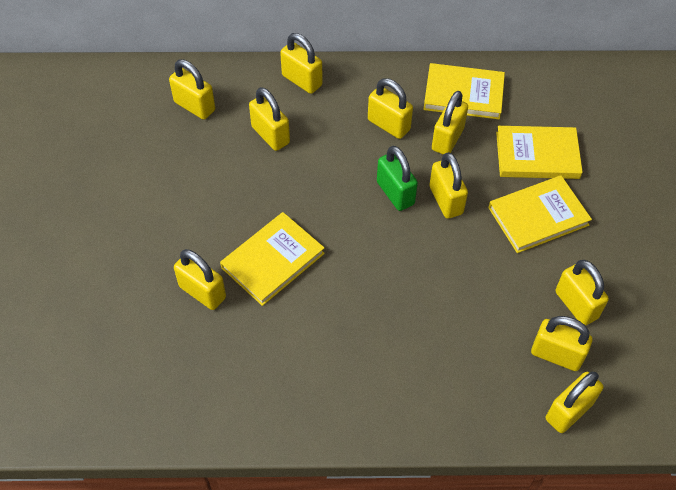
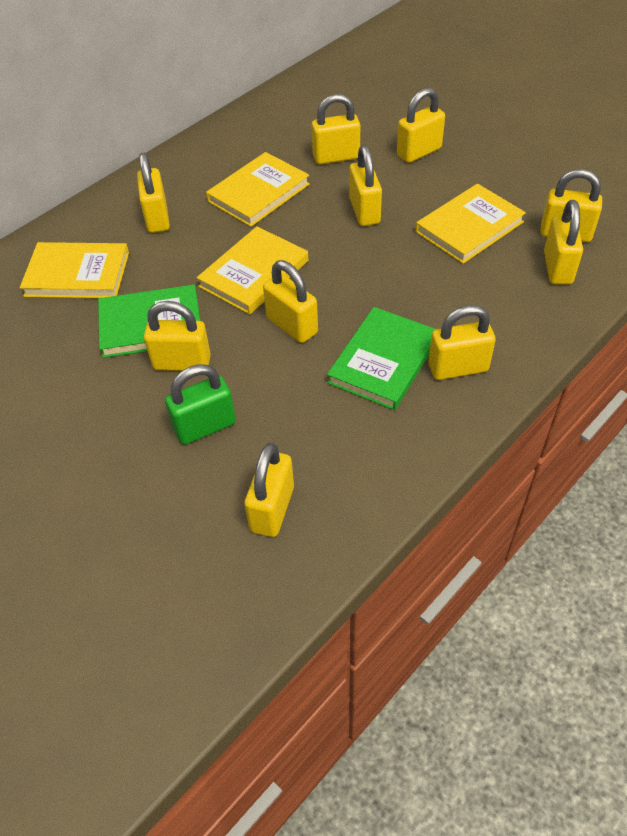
green book: 0 -> 2

